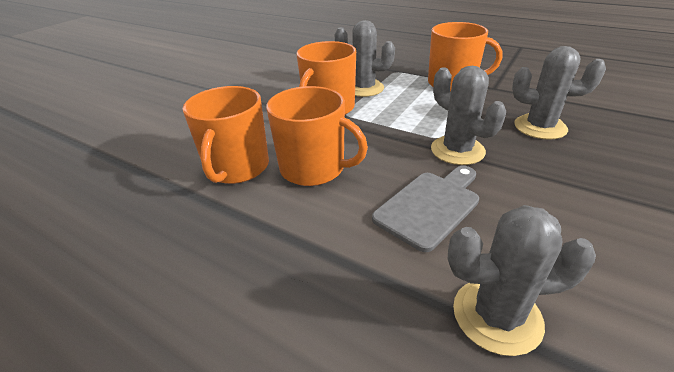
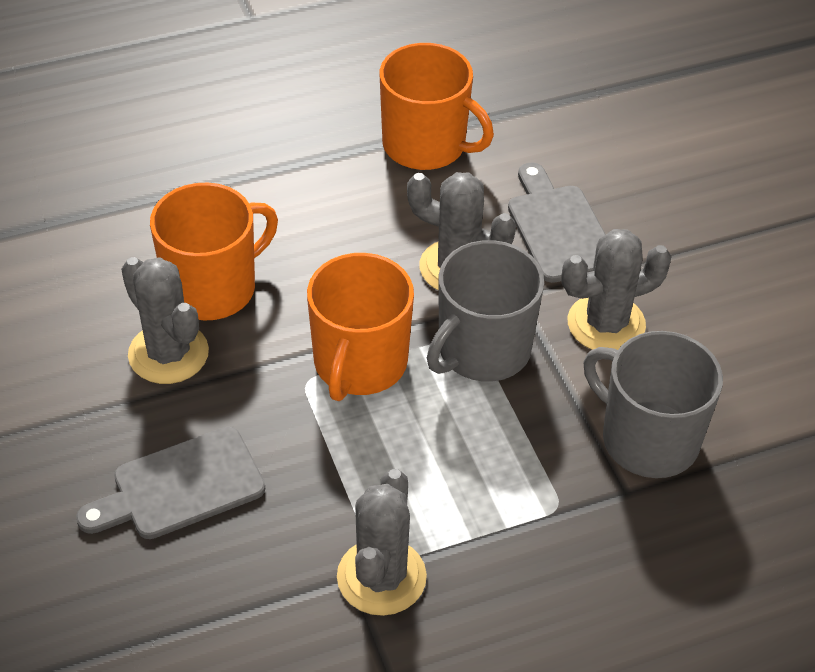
grey cutting board: 1 -> 2
grey mug: 0 -> 2
orange mug: 4 -> 3

